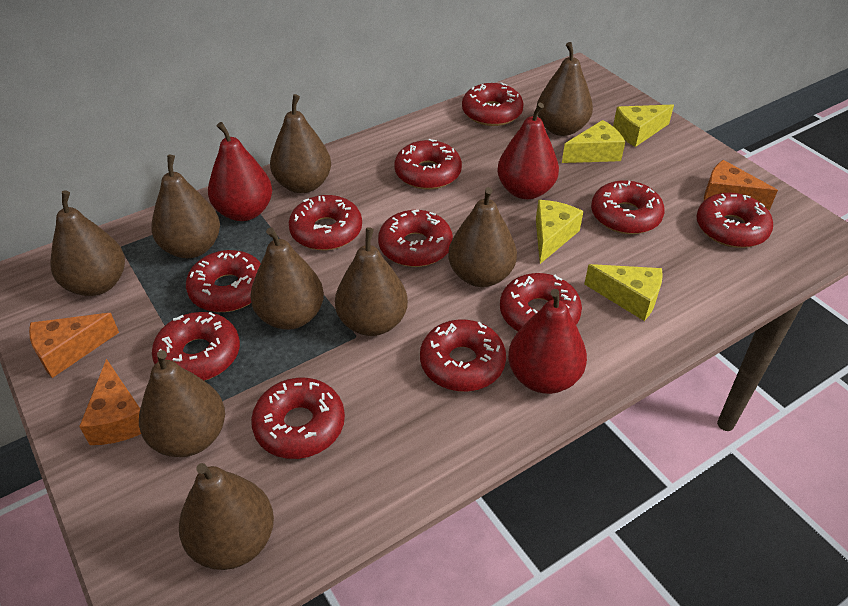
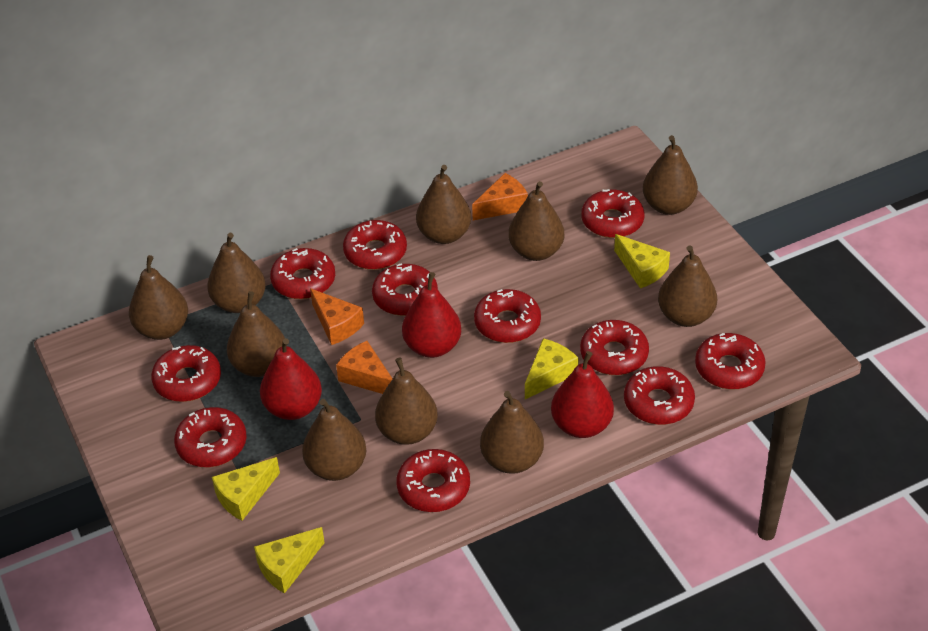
brown pear: 9 -> 10

